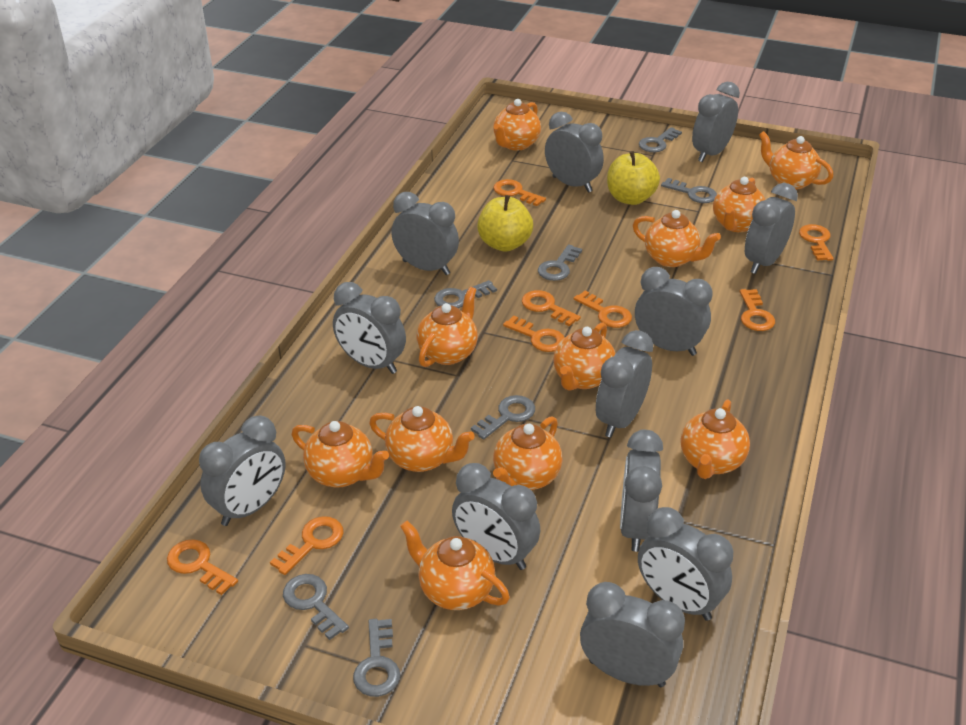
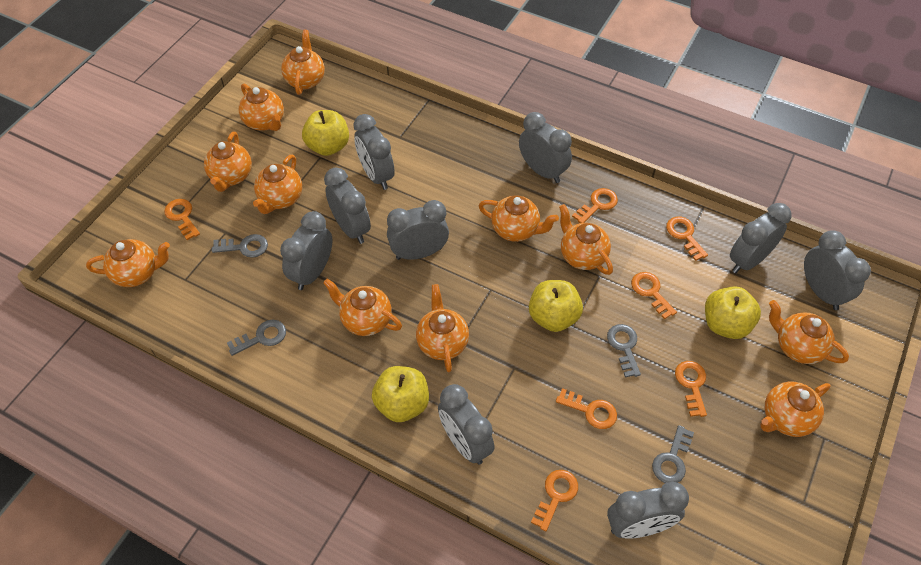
grey clock: 12 -> 9
grey key: 7 -> 4
orange key: 8 -> 7
yellow apple: 2 -> 4

